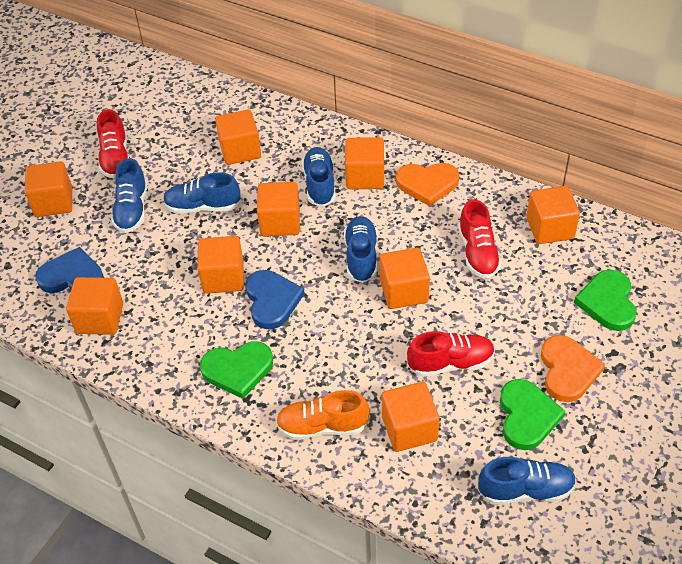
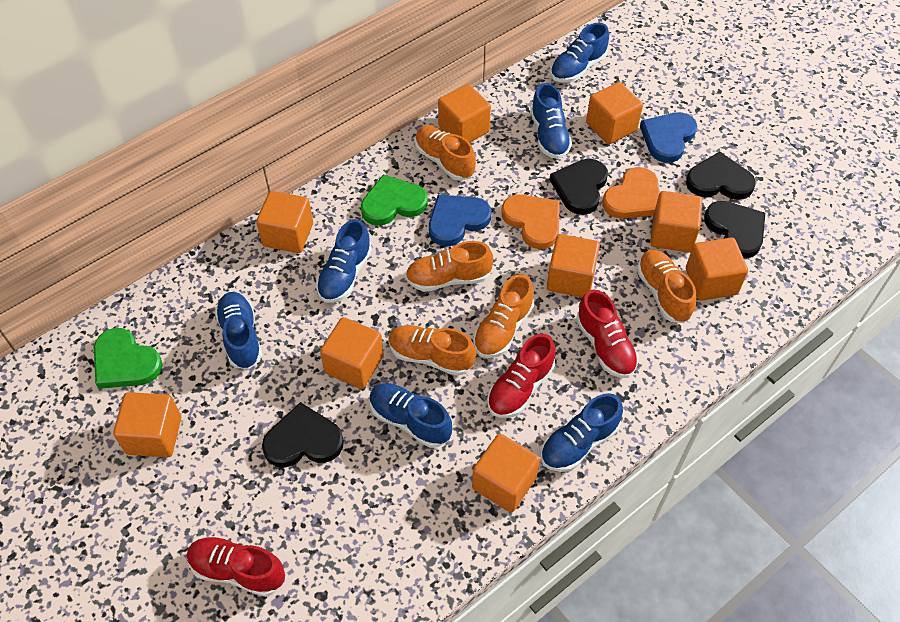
black heart: 0 -> 4
blue shoe: 5 -> 6
green heart: 3 -> 2
orange shoe: 1 -> 5

